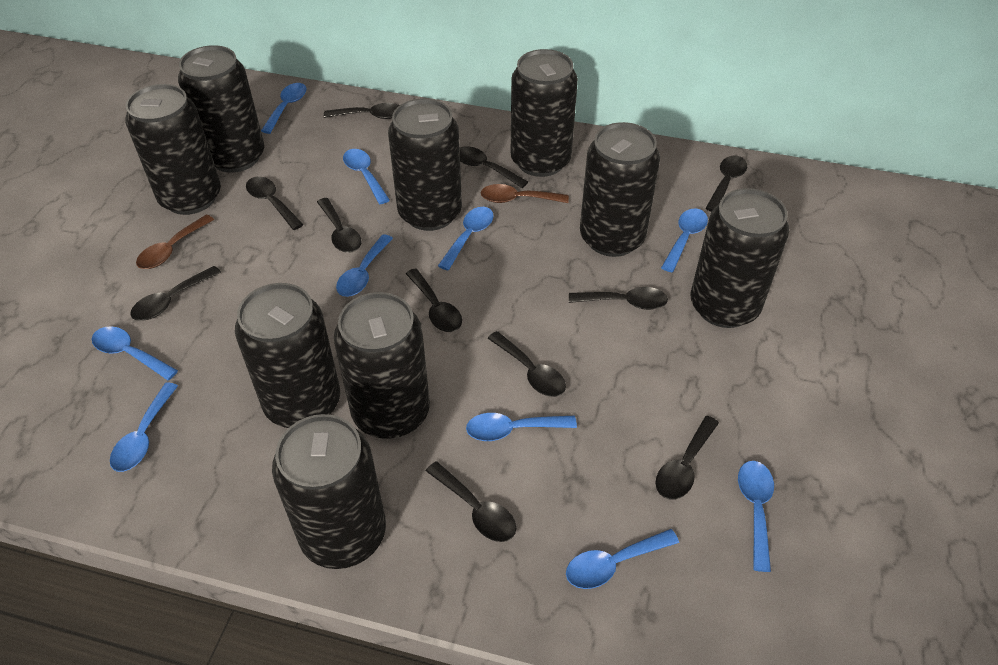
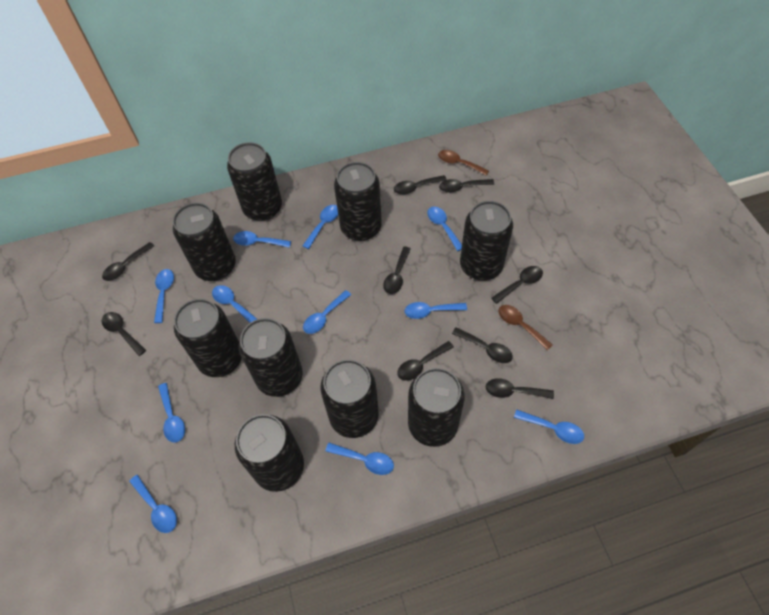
black spoon: 11 -> 9
blue spoon: 10 -> 11

